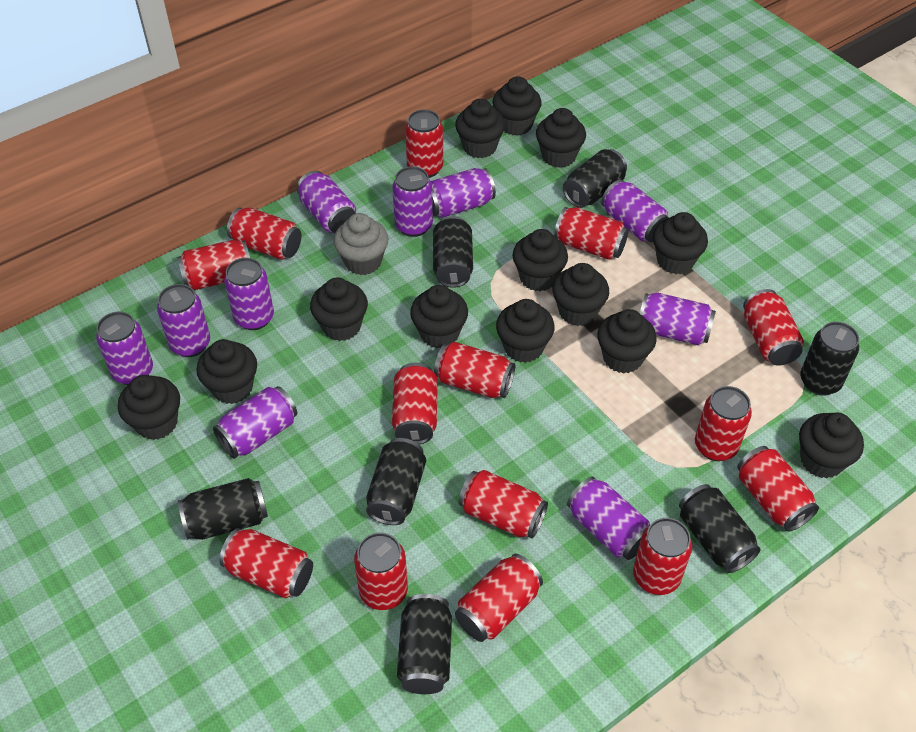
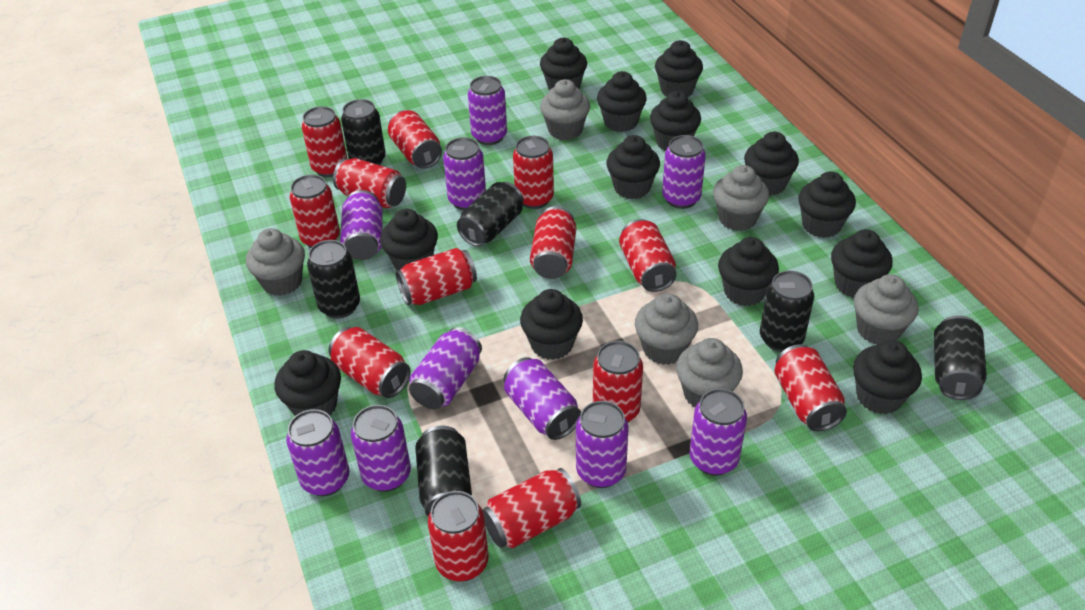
black can: 7 -> 6
grey cupcake: 1 -> 6
red can: 14 -> 13

